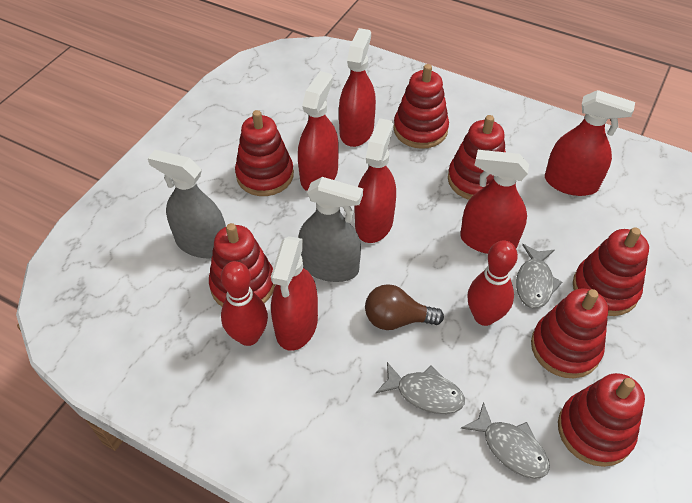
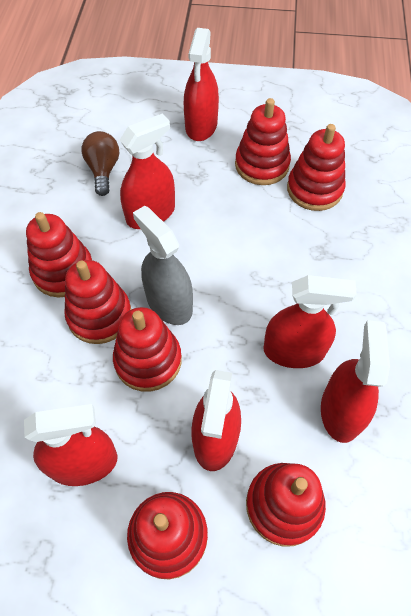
grey fish: 3 -> 0
grey spray bottle: 2 -> 1
red bowling pin: 2 -> 0

